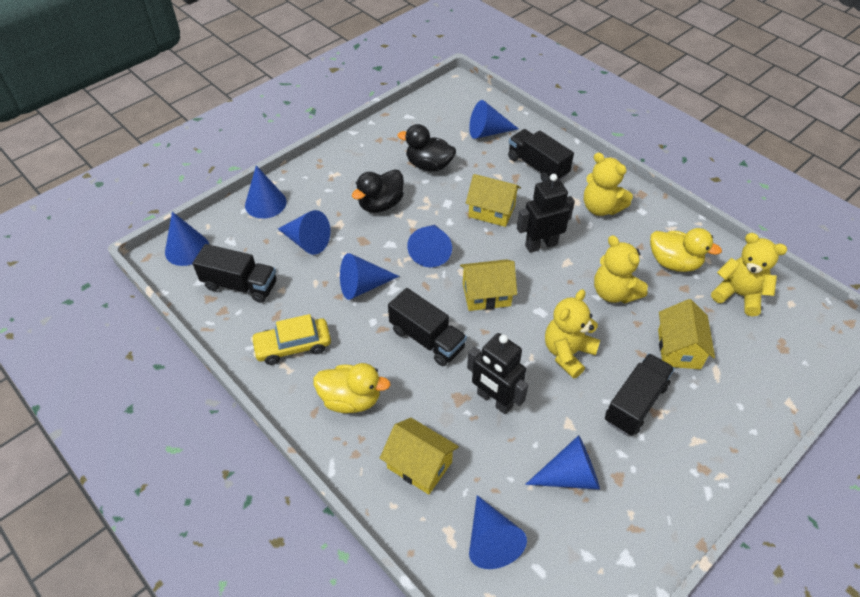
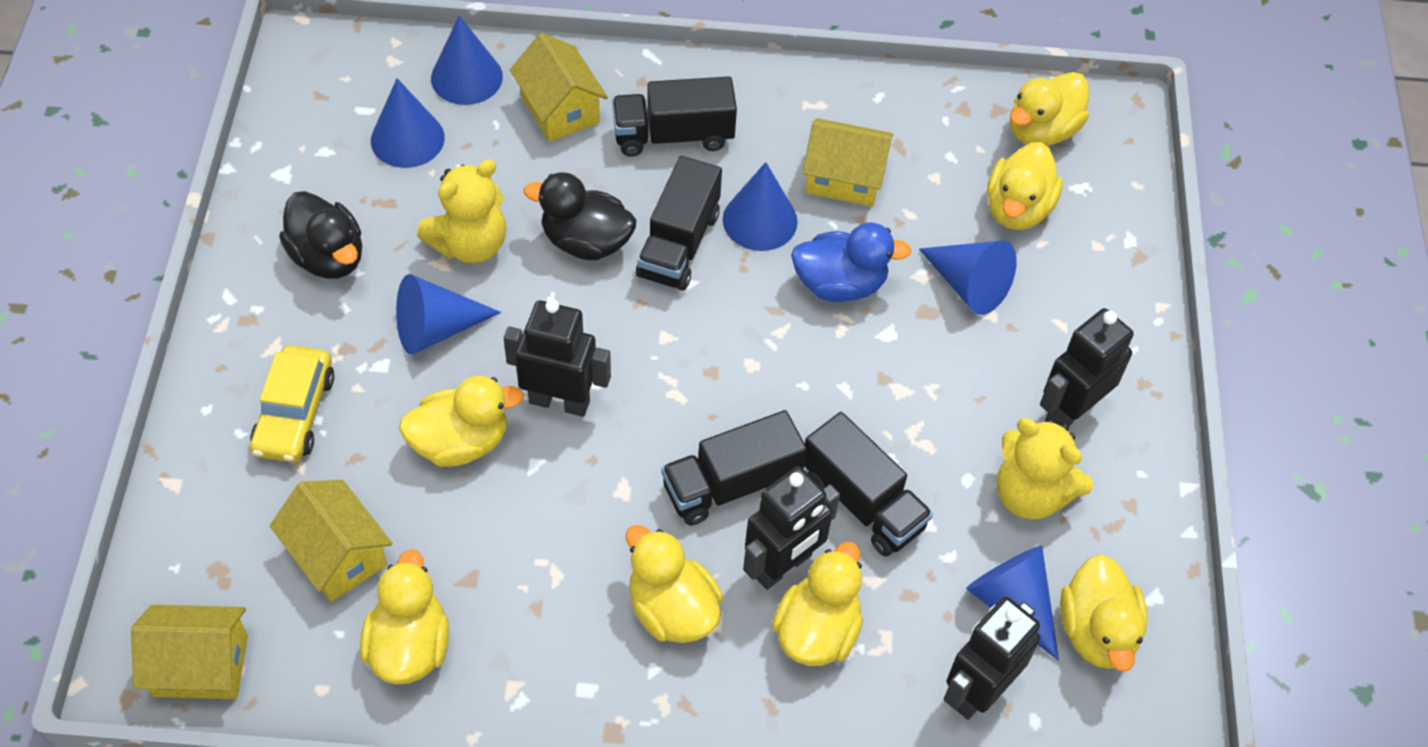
black robot: 2 -> 4
blue cone: 8 -> 6
blue duck: 0 -> 1
yellow duck: 2 -> 7
yellow teddy bear: 4 -> 2

